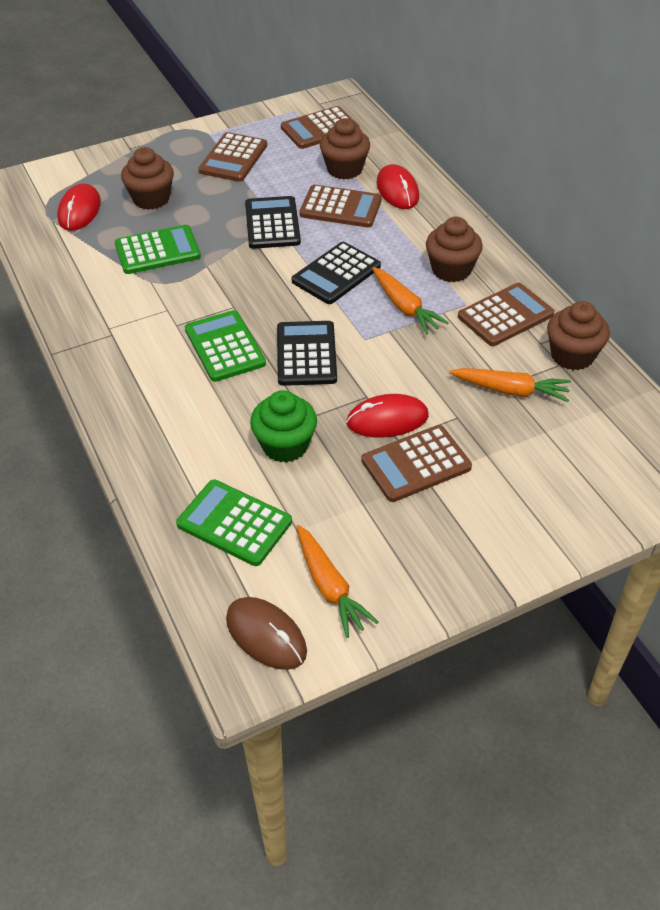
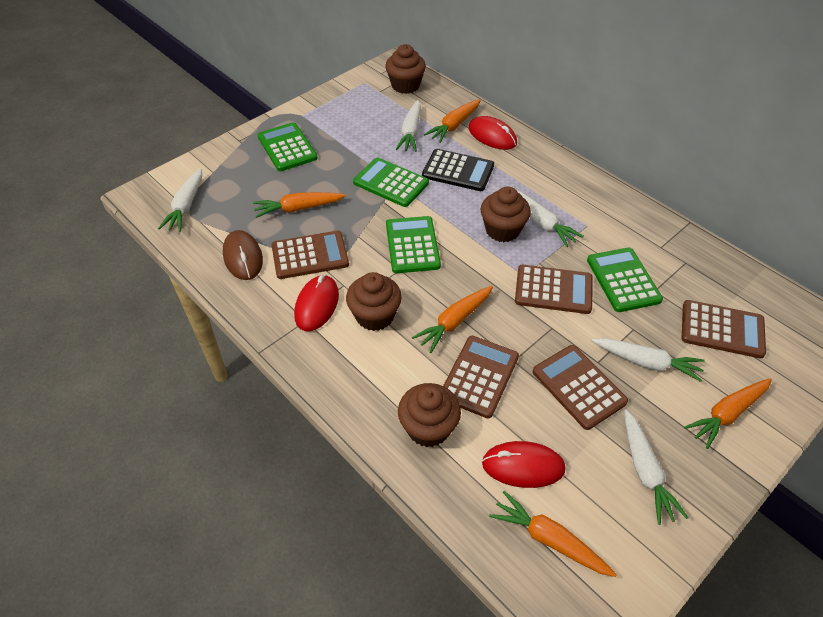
black calculator: 3 -> 1
green calculator: 3 -> 4
green cupcake: 1 -> 0
orange carrot: 3 -> 5
white carrot: 0 -> 5

